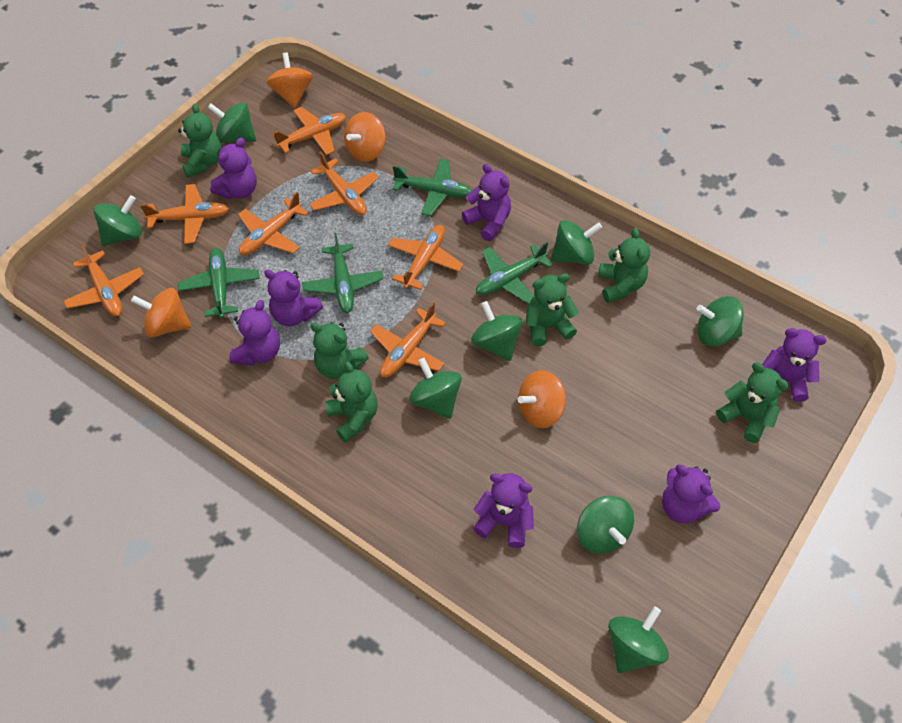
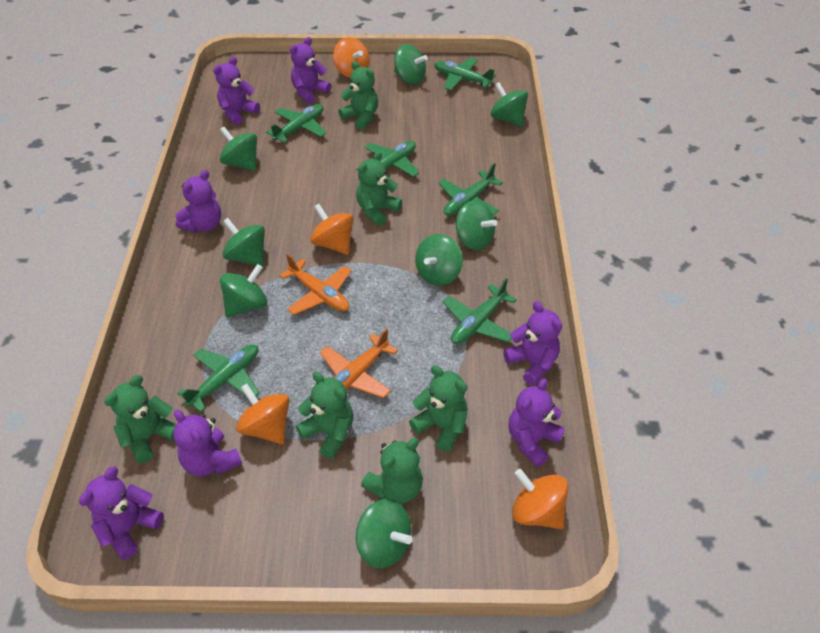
green plane: 4 -> 6
orange plane: 7 -> 2

